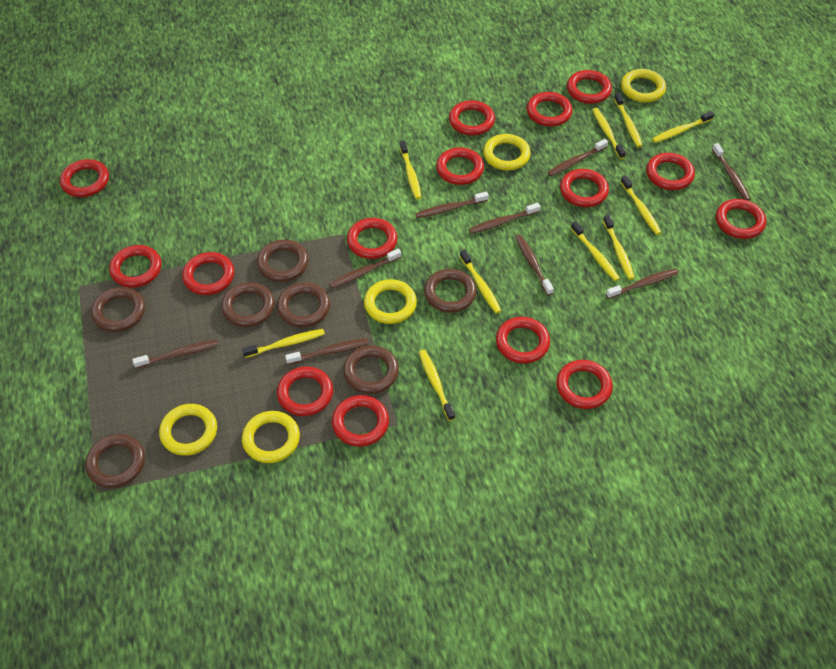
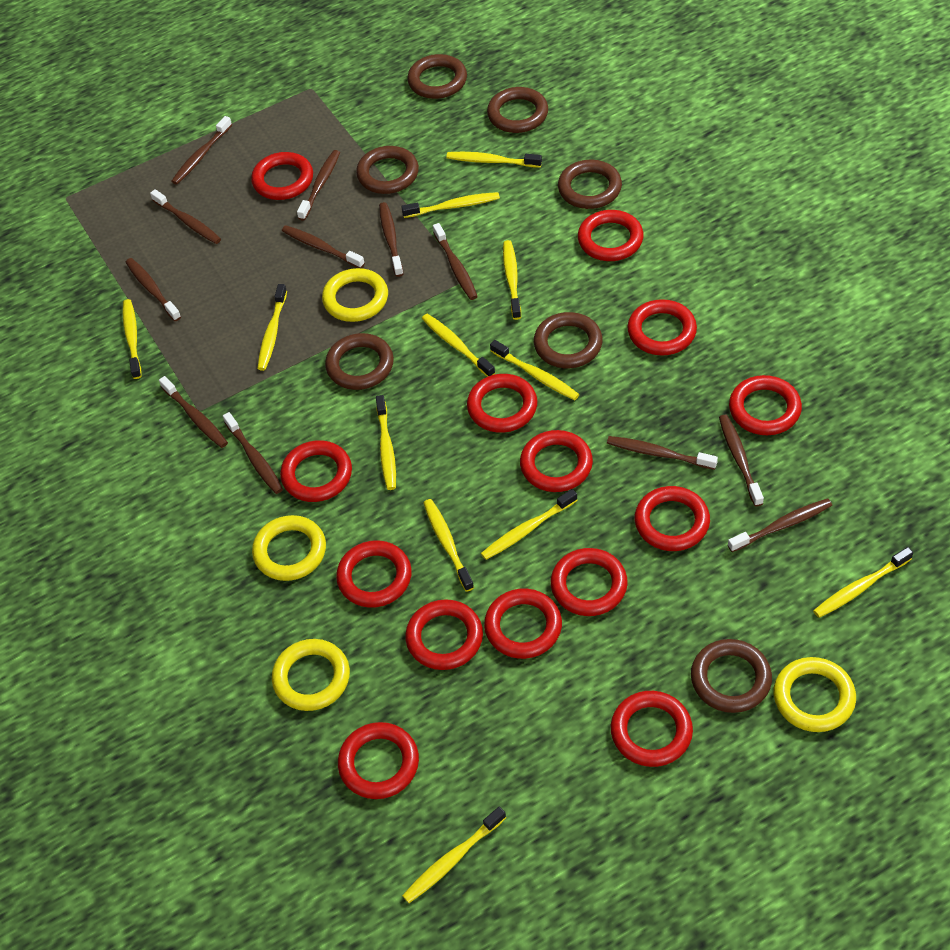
brown toothbrush: 9 -> 12
red ring: 15 -> 14
yellow ring: 5 -> 4
yellow toothbrush: 10 -> 12

